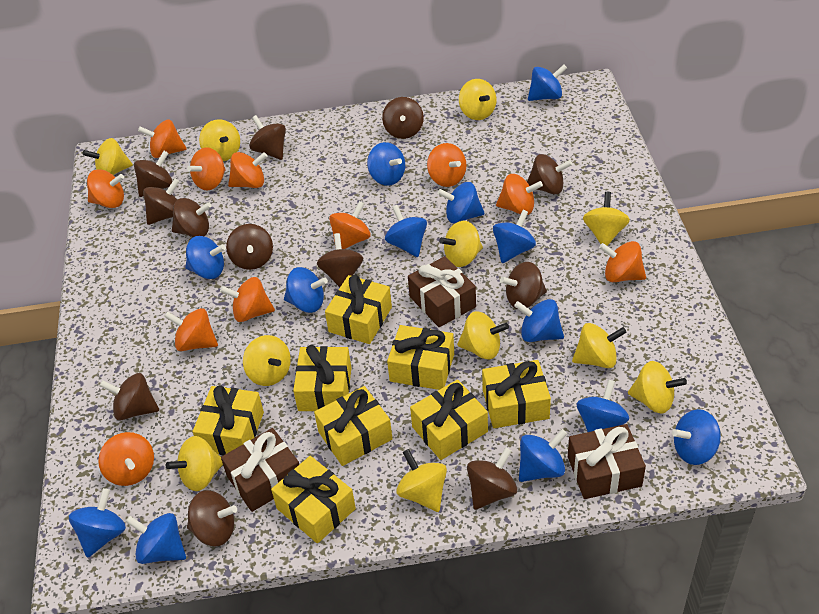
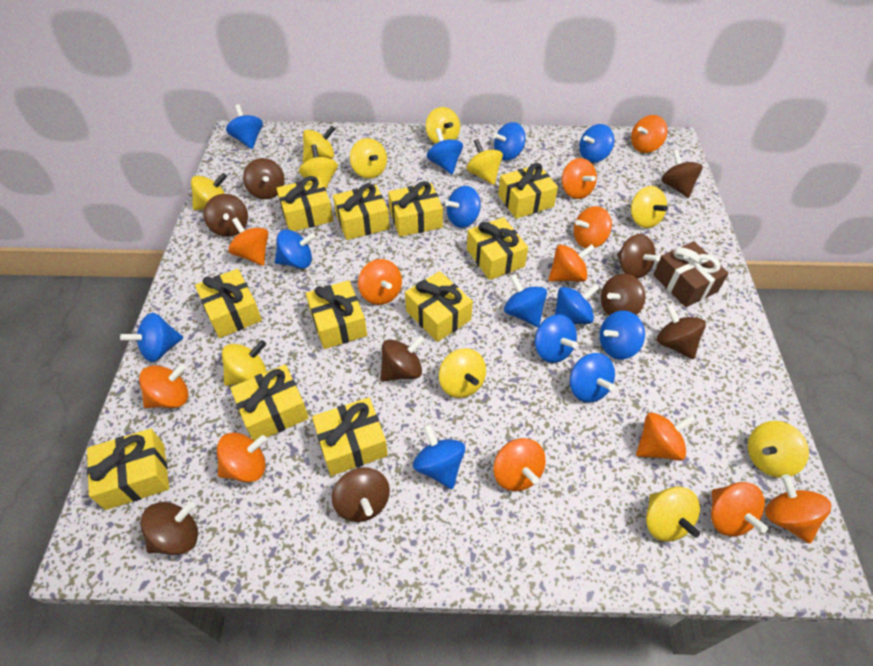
brown gift: 3 -> 1
brown spinning top: 12 -> 9
orange spinning top: 11 -> 12
yellow gift: 8 -> 11

